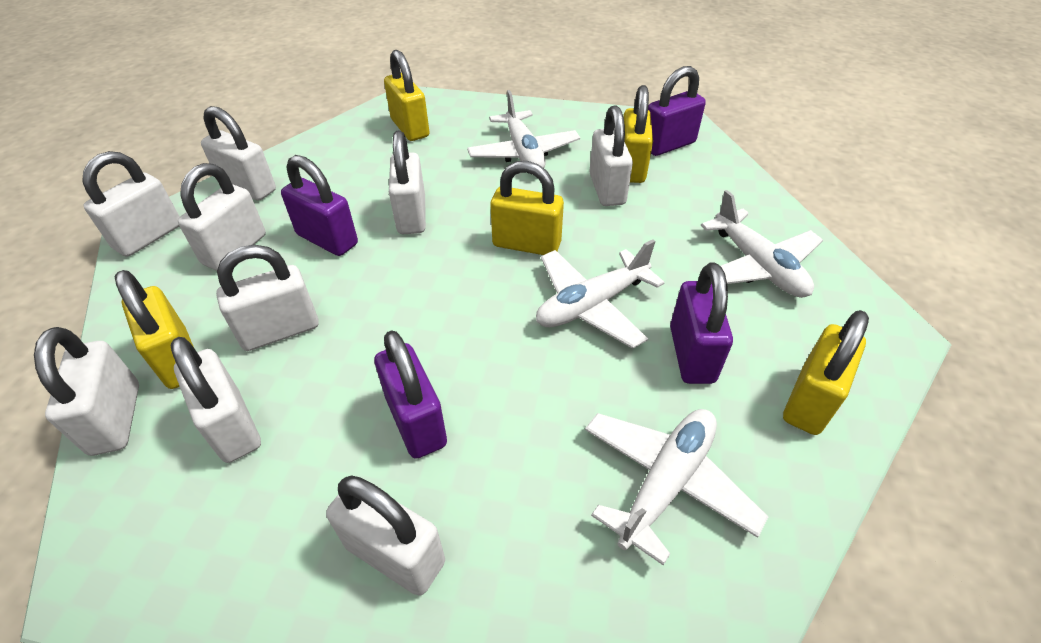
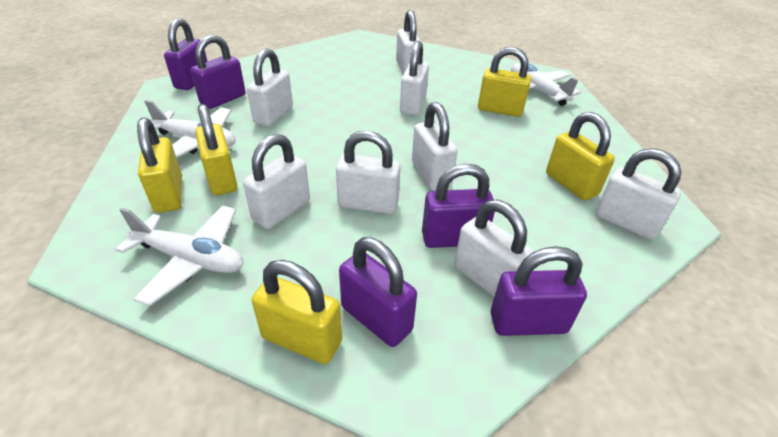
purple padlock: 4 -> 5
white padlock: 9 -> 8
white plane: 4 -> 3

